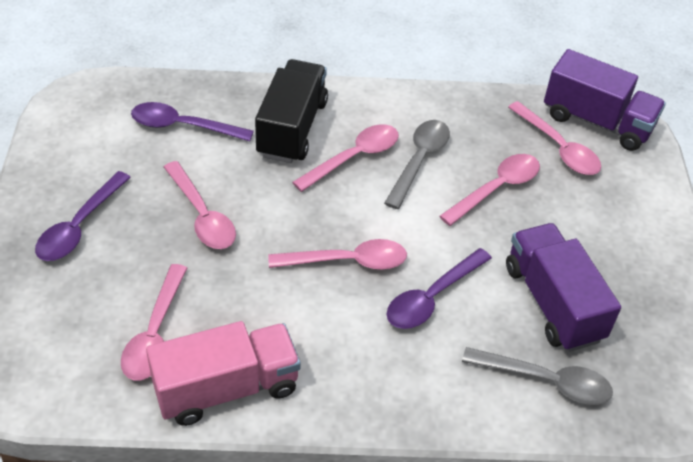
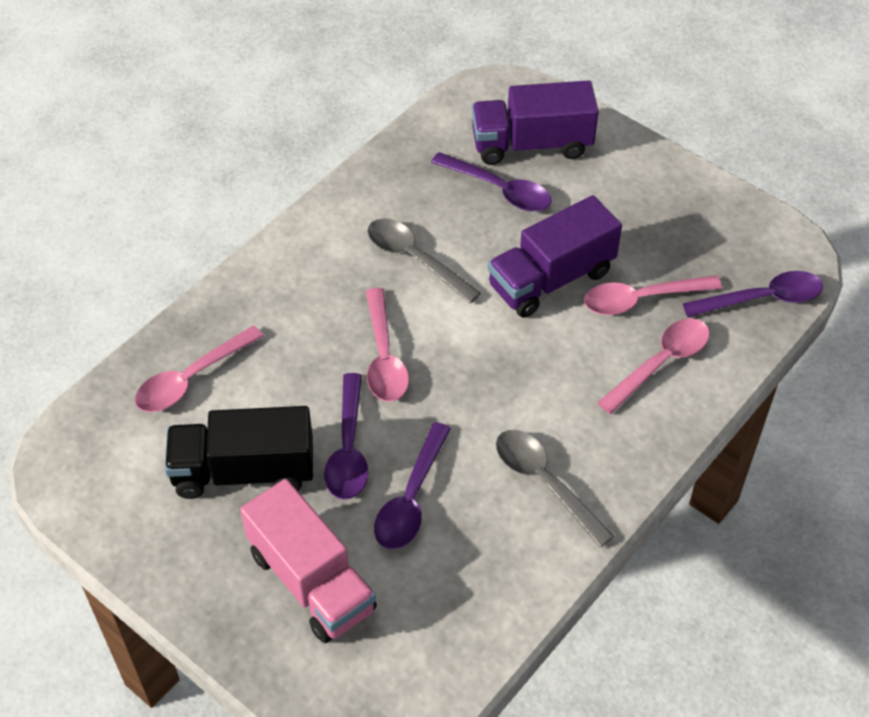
pink spoon: 6 -> 4
purple spoon: 3 -> 4

